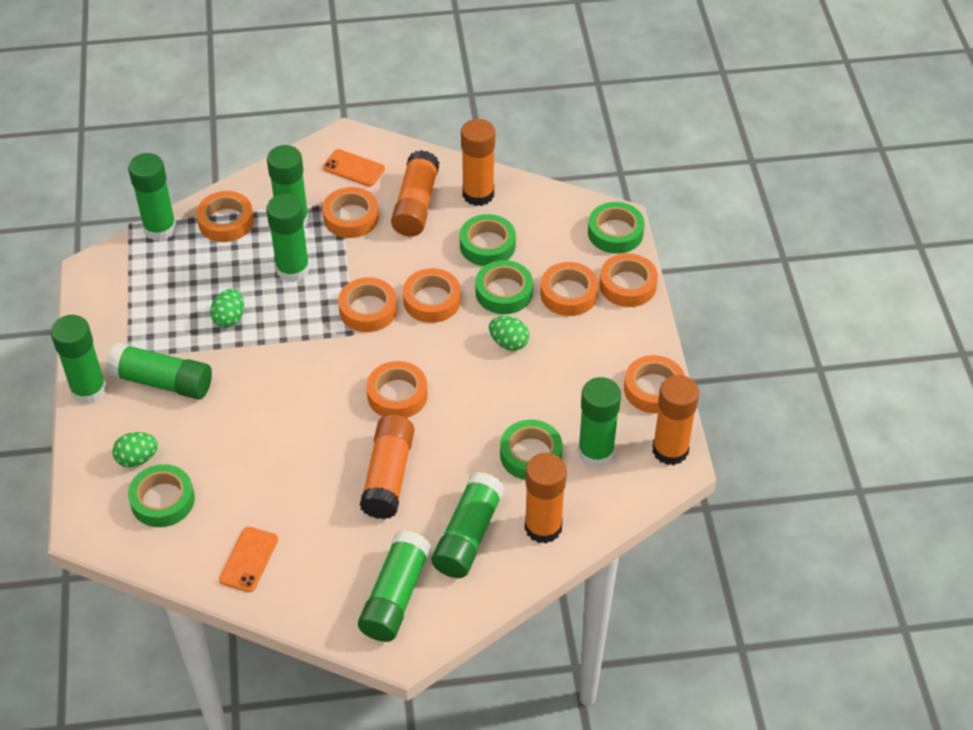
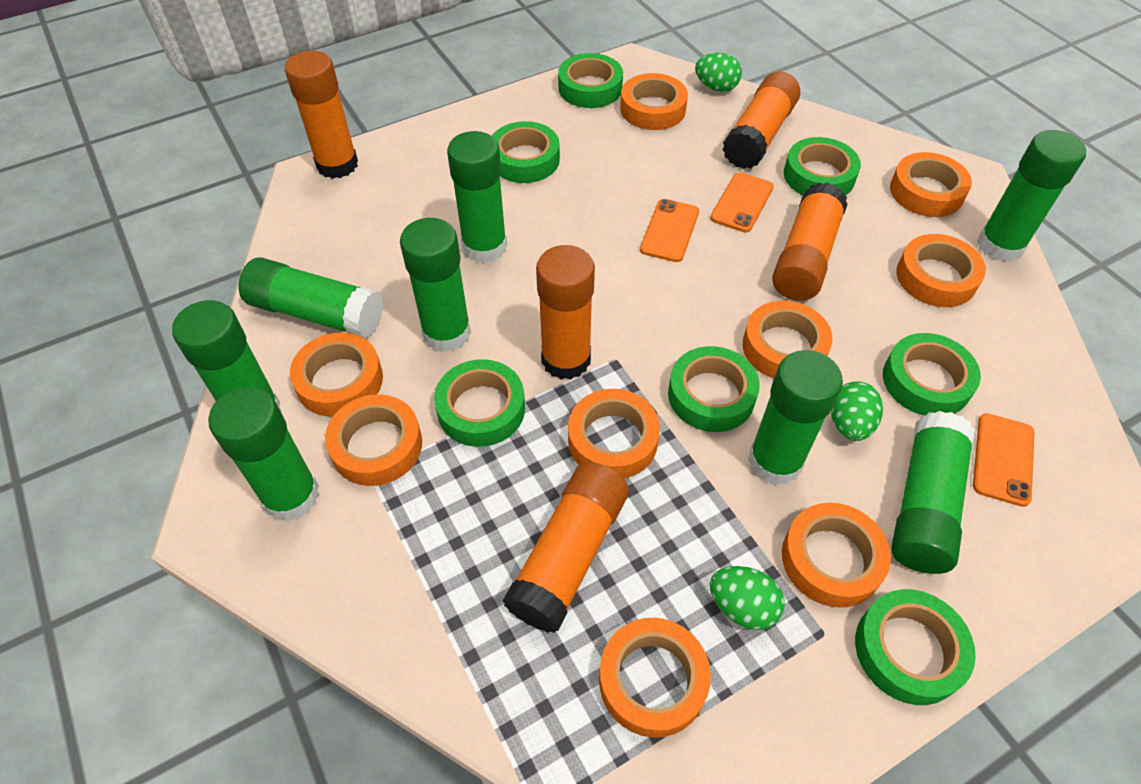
green tape: 5 -> 7
orange phone: 2 -> 3
orange tape: 8 -> 9

